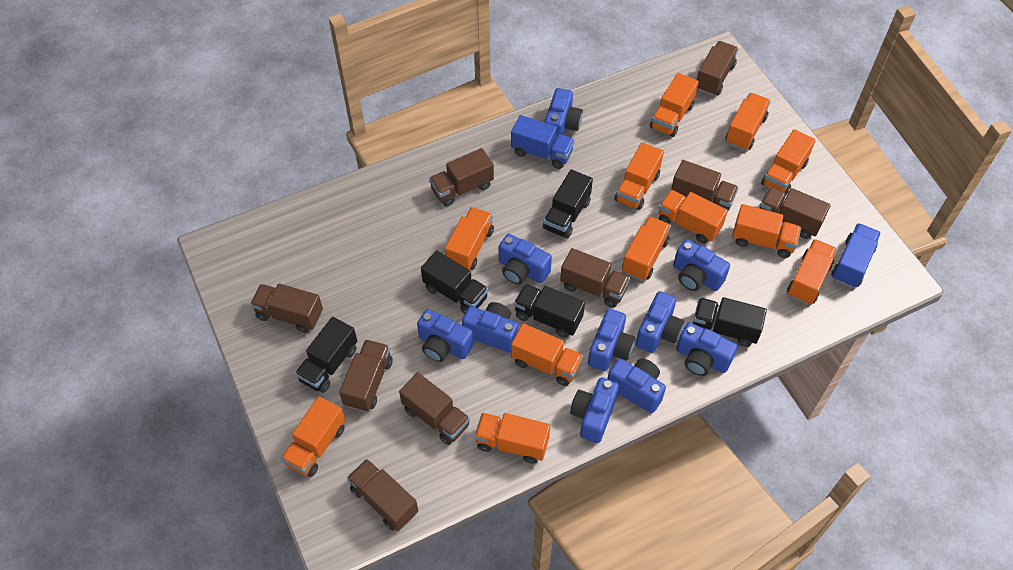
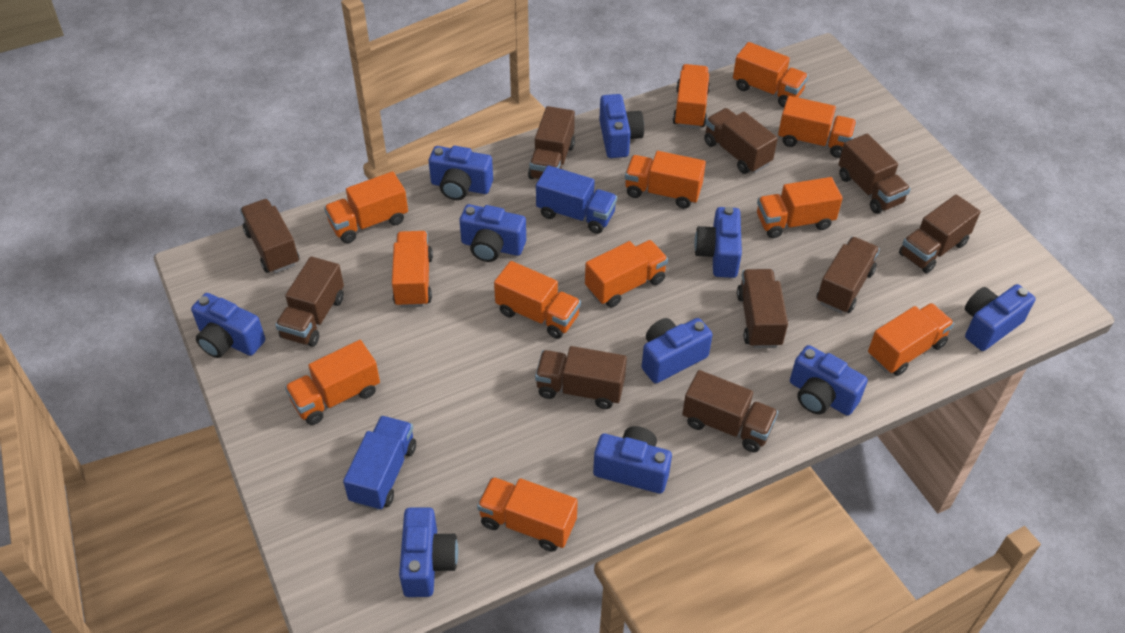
black truck: 5 -> 0
brown truck: 9 -> 10

